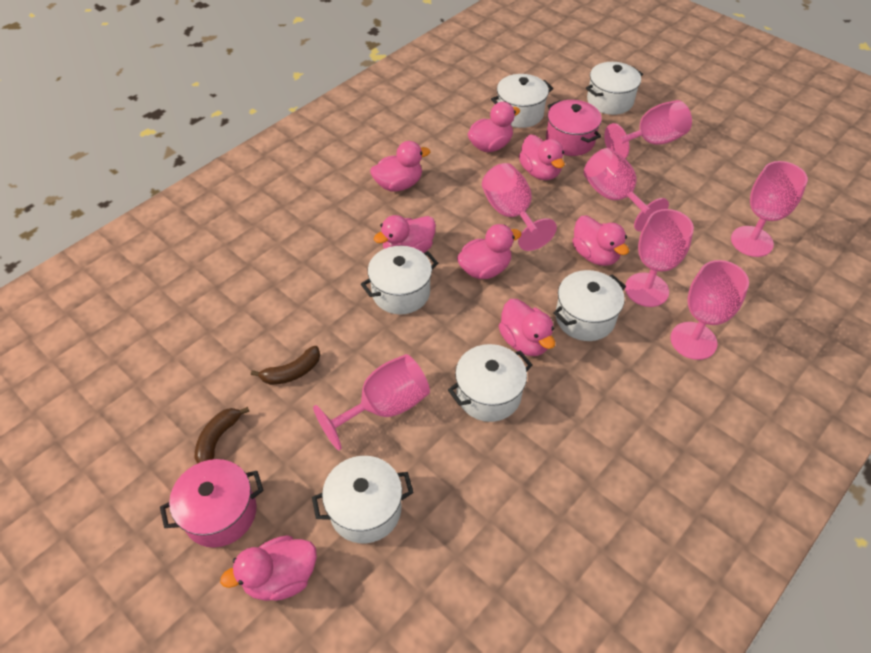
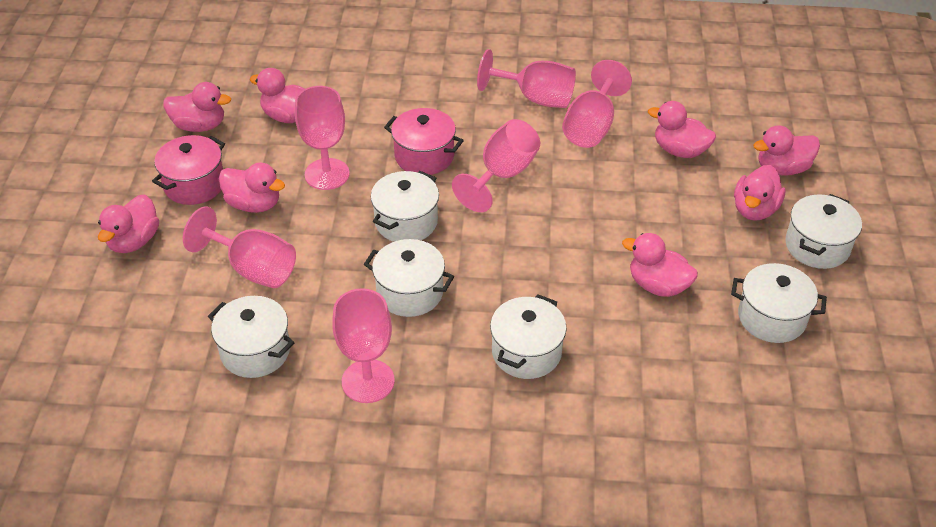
brown banana: 2 -> 0
pink goblet: 7 -> 6

